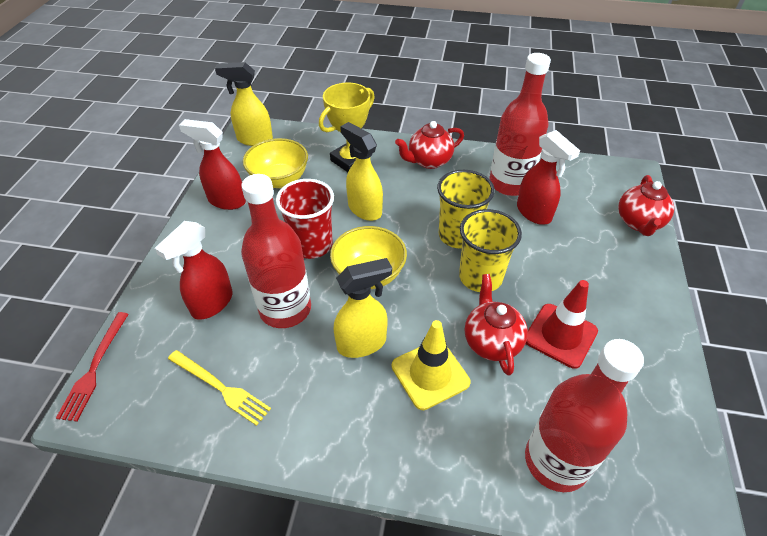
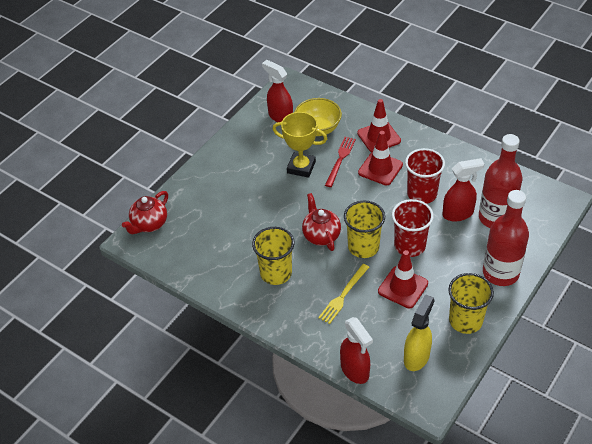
red bottle: 3 -> 2
red cup: 1 -> 2
red teapot: 3 -> 2
red traffic cone: 1 -> 3
yellow bowl: 2 -> 1
yellow cup: 2 -> 3
yellow spray bottle: 3 -> 1
yellow traffic cone: 1 -> 0

